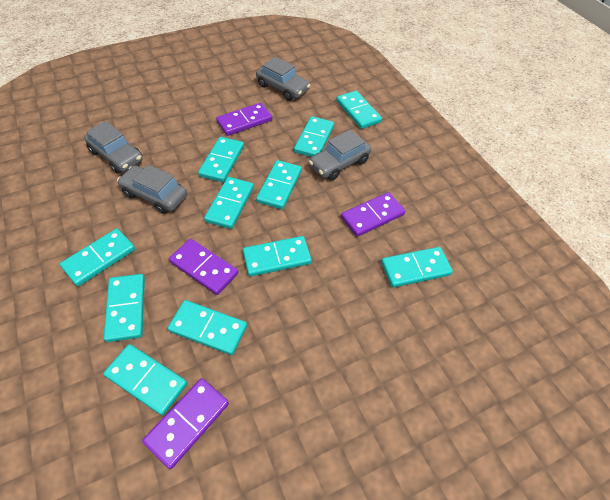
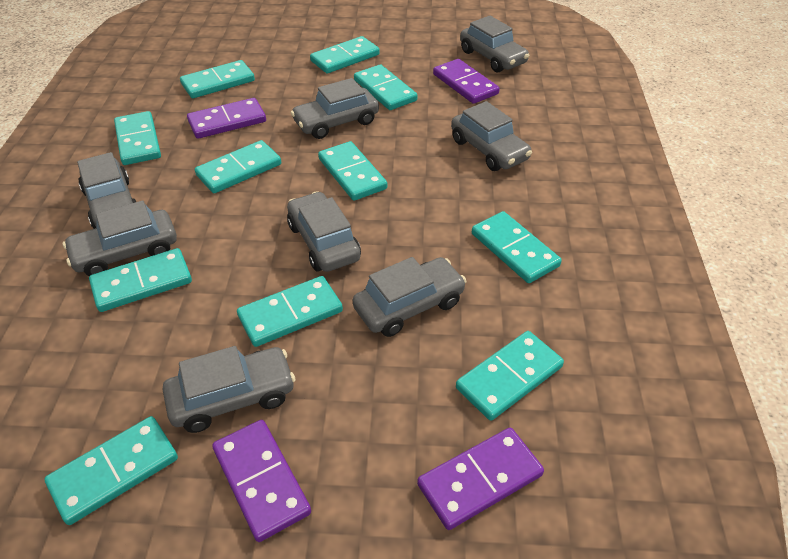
grey car: 4 -> 8

